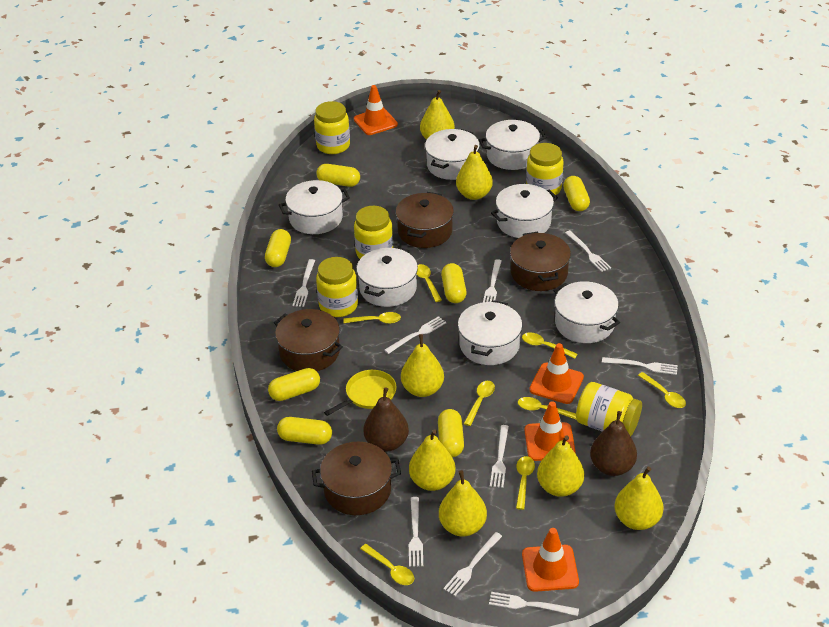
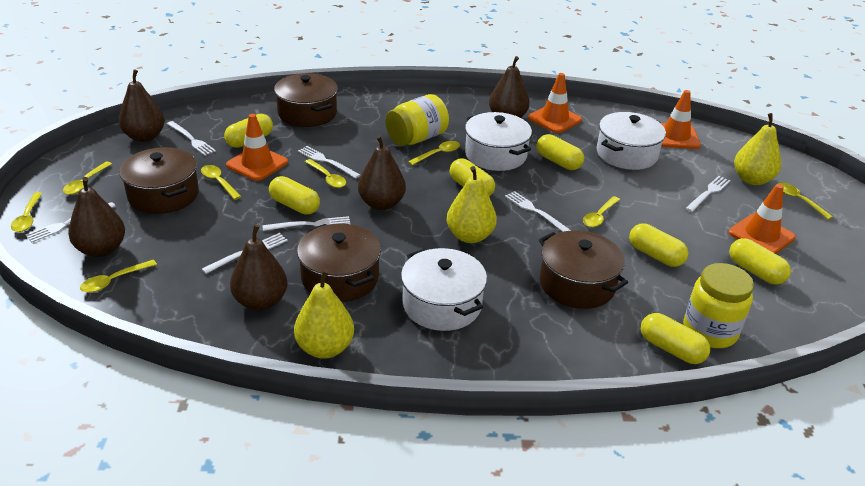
brown pear: 2 -> 5
white fork: 9 -> 7
white pot: 7 -> 3
yellow jar: 5 -> 2
yellow pan: 1 -> 0
yellow pear: 7 -> 3

